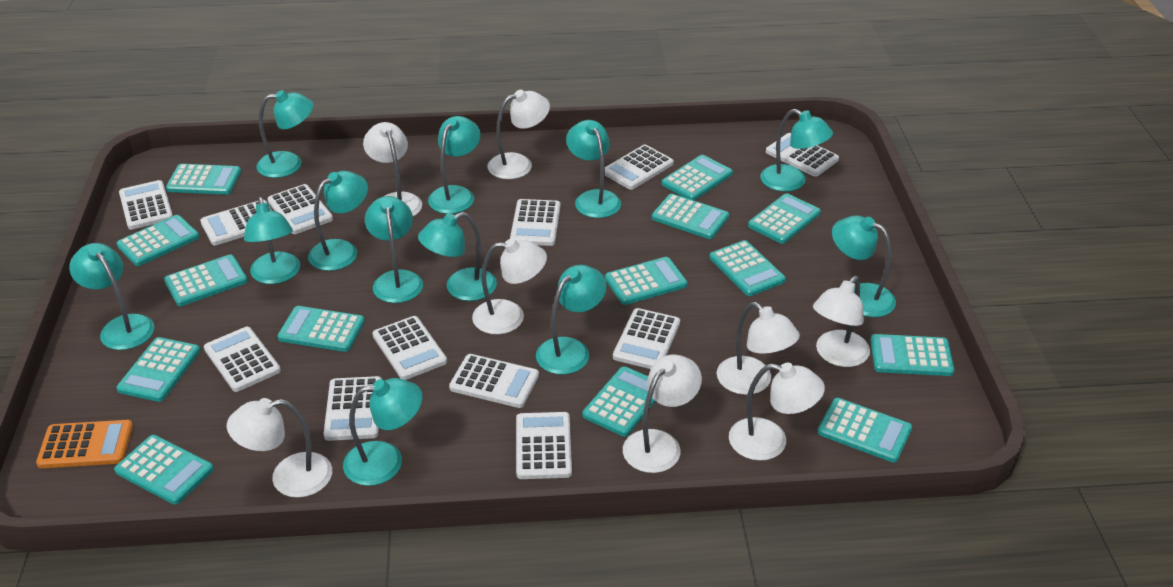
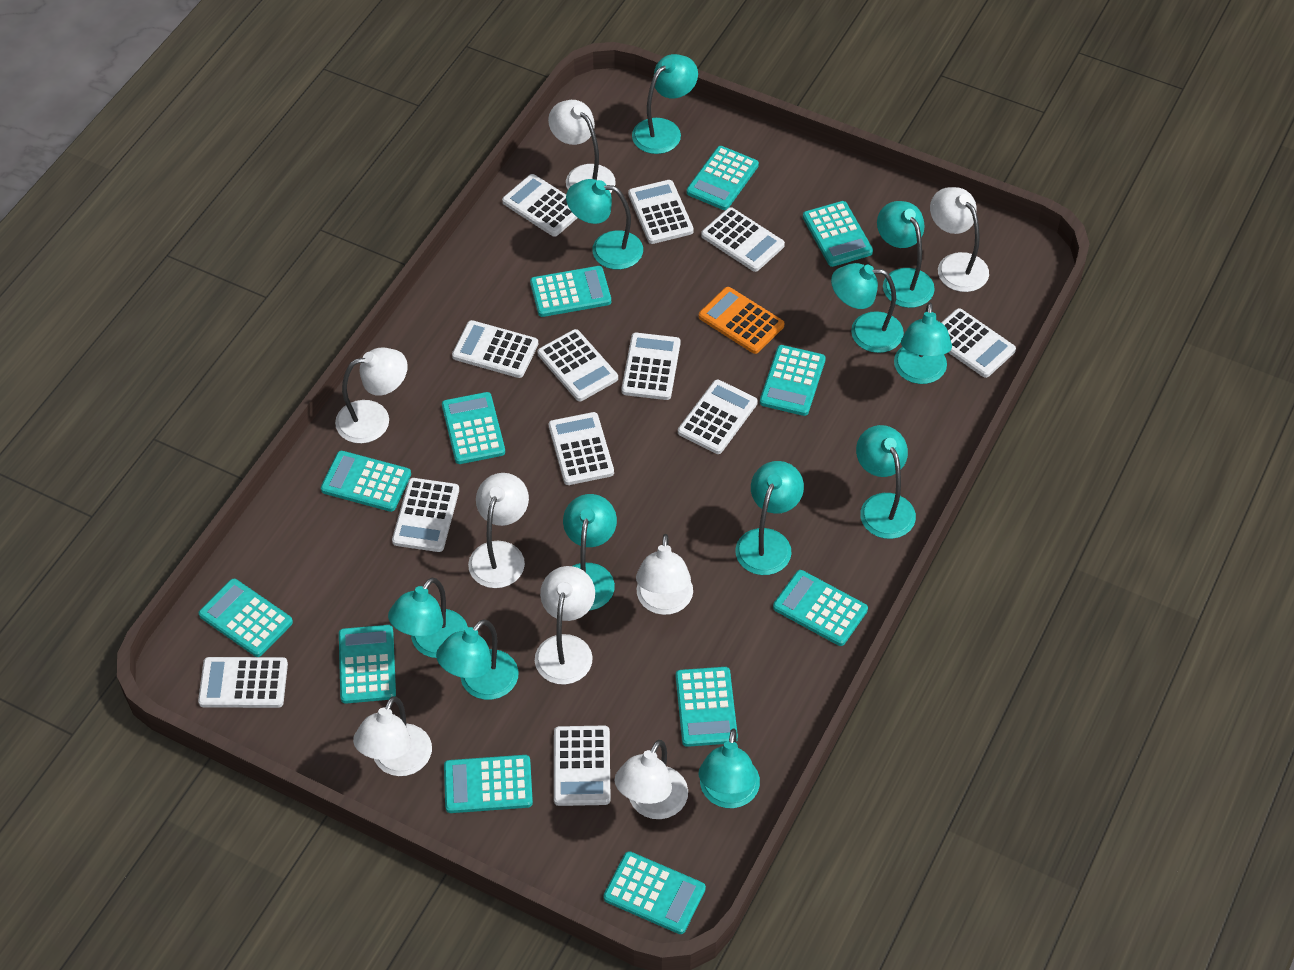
turquoise calculator: 14 -> 12
turquoise lamp: 12 -> 11

